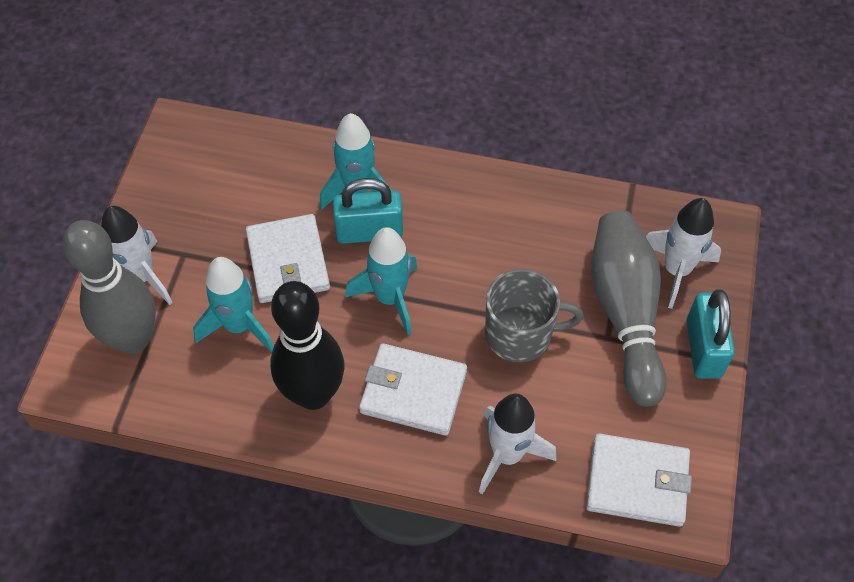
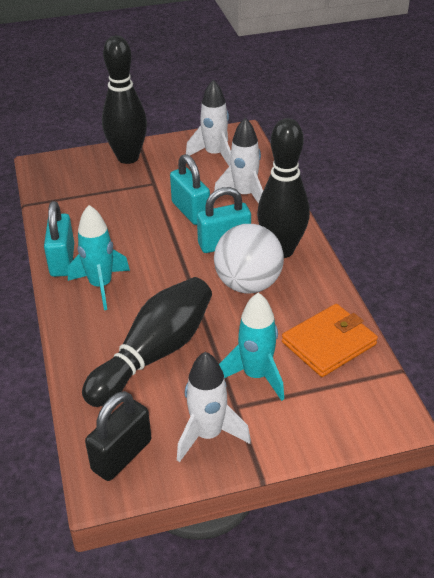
black bowling pin: 1 -> 3
black padlock: 0 -> 1
grey bowling pin: 2 -> 0
grey mug: 1 -> 0
orange wallet: 0 -> 1
turquoise padlock: 2 -> 3
turquoise rocket: 3 -> 2
white ball: 0 -> 1
white wallet: 3 -> 0

